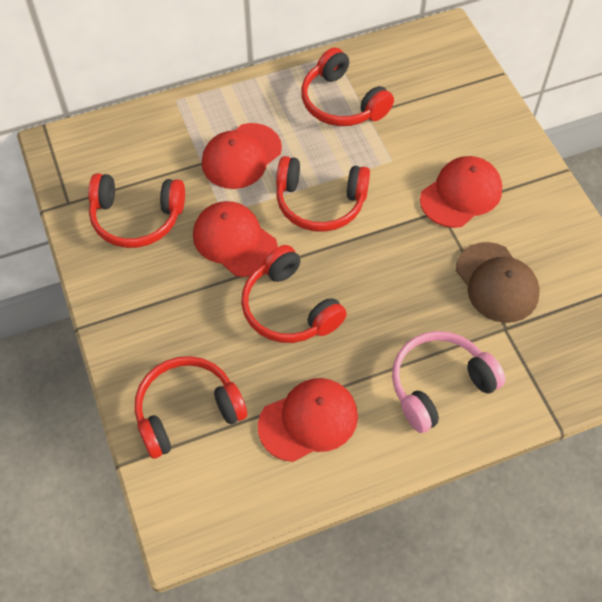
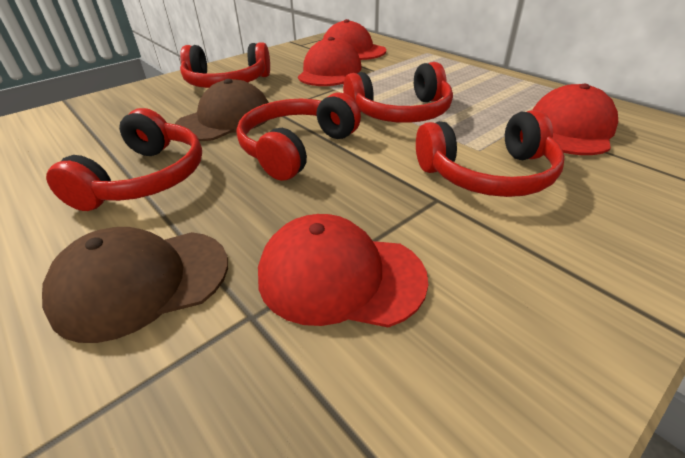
brown cap: 1 -> 2
pink headphones: 1 -> 0

